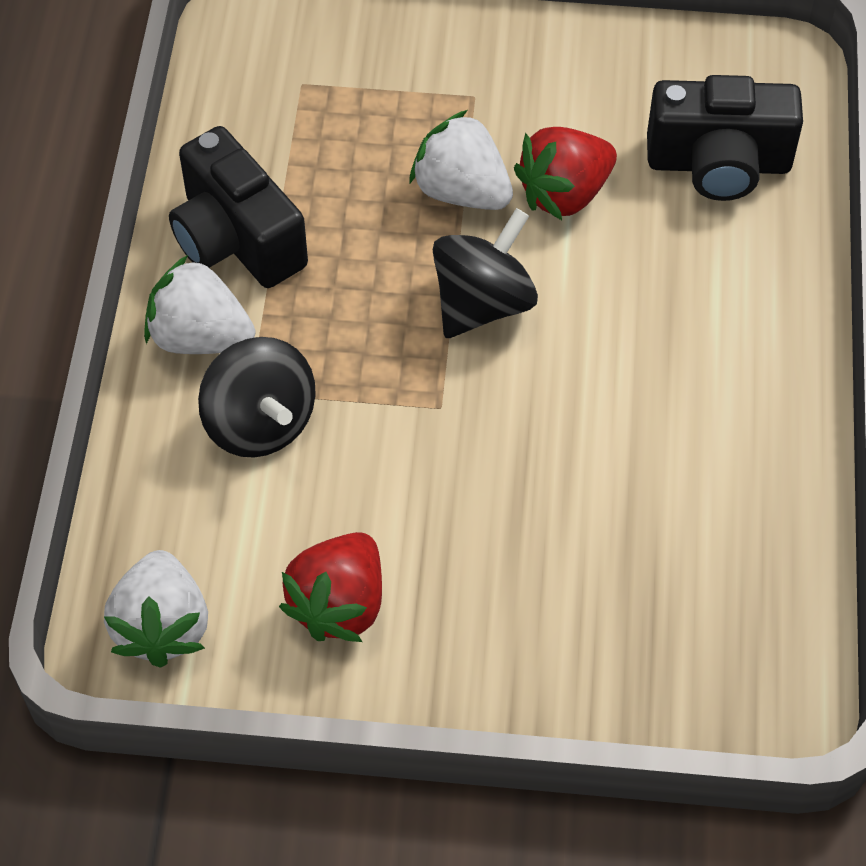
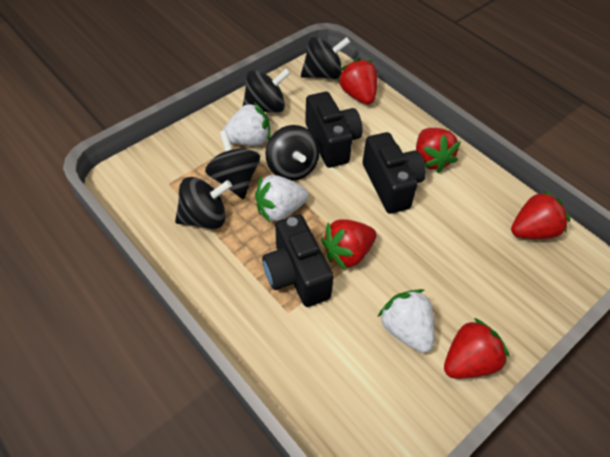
black camera: 2 -> 3
black spinning top: 2 -> 5
red strawberry: 2 -> 5

